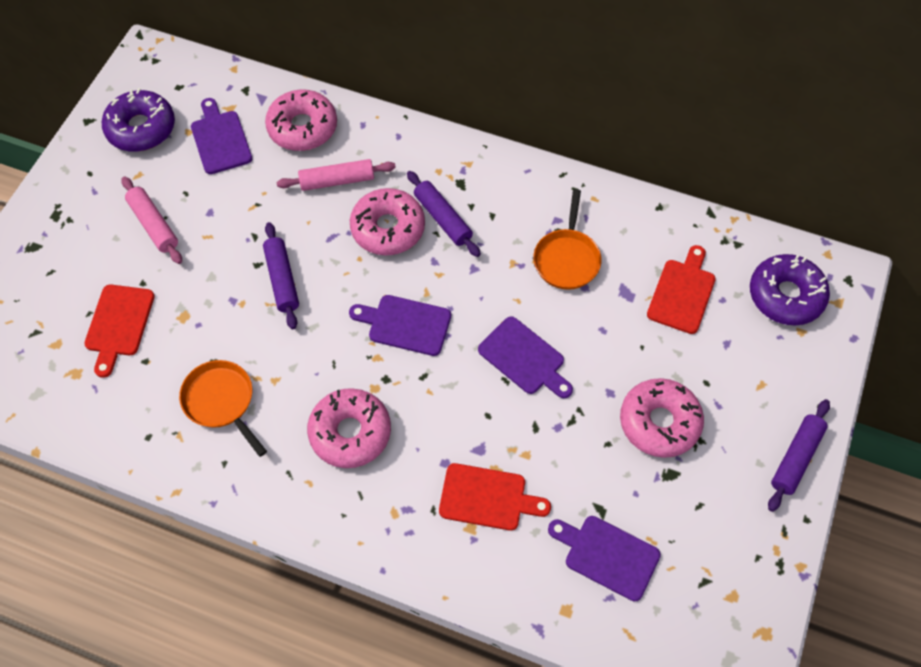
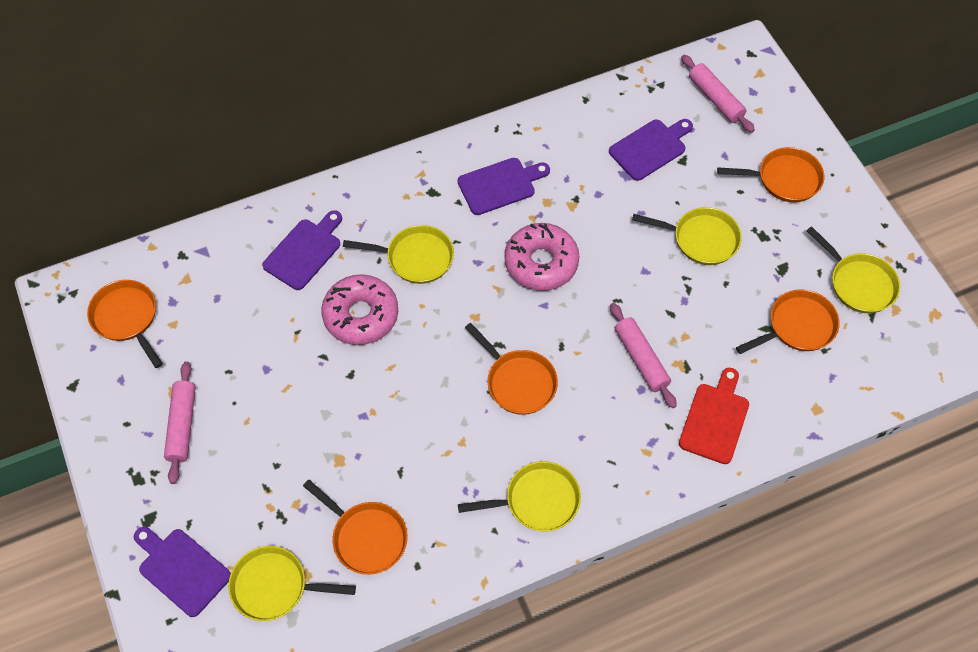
orange pan: 2 -> 5
pink donut: 4 -> 2
pink rolling pin: 2 -> 3
purple donut: 2 -> 0
purple rolling pin: 3 -> 0
red cutting board: 3 -> 1
yellow pan: 0 -> 5

